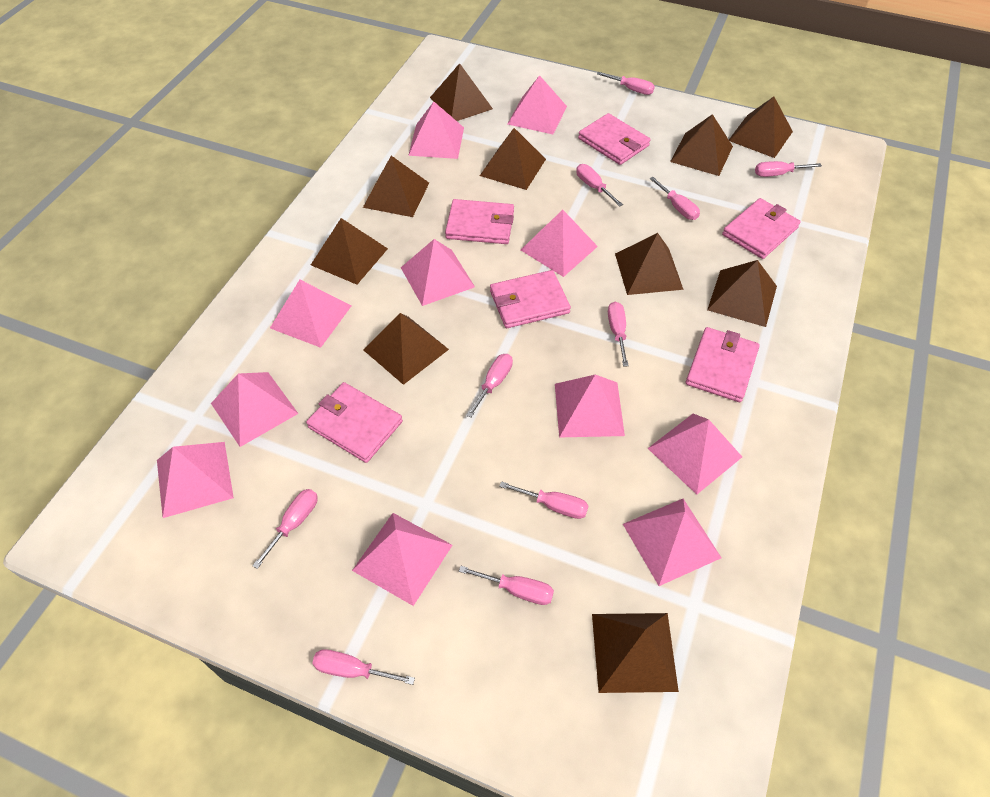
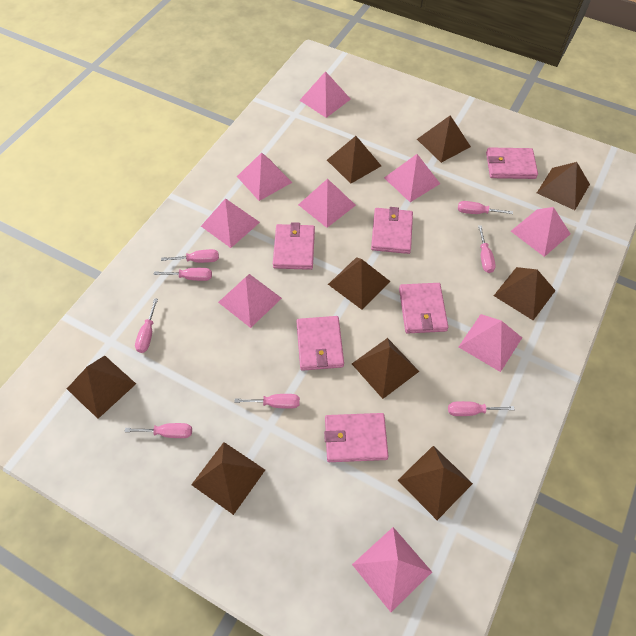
brown pyramid: 10 -> 9
pink pyramid: 11 -> 9
pink screwdriver: 10 -> 8

